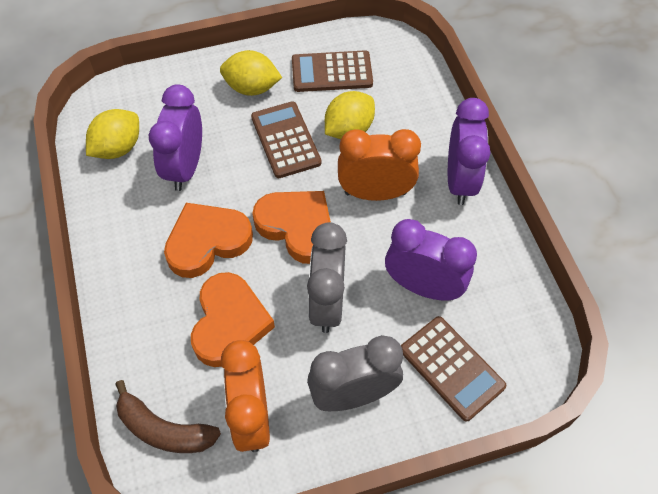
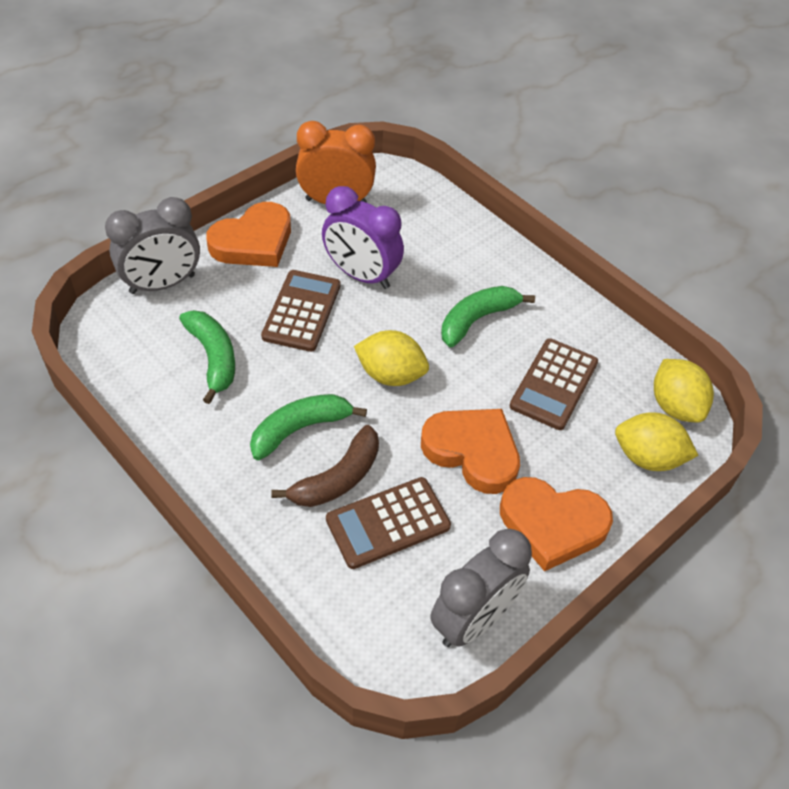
green banana: 0 -> 3
orange clock: 2 -> 1
purple clock: 3 -> 1

